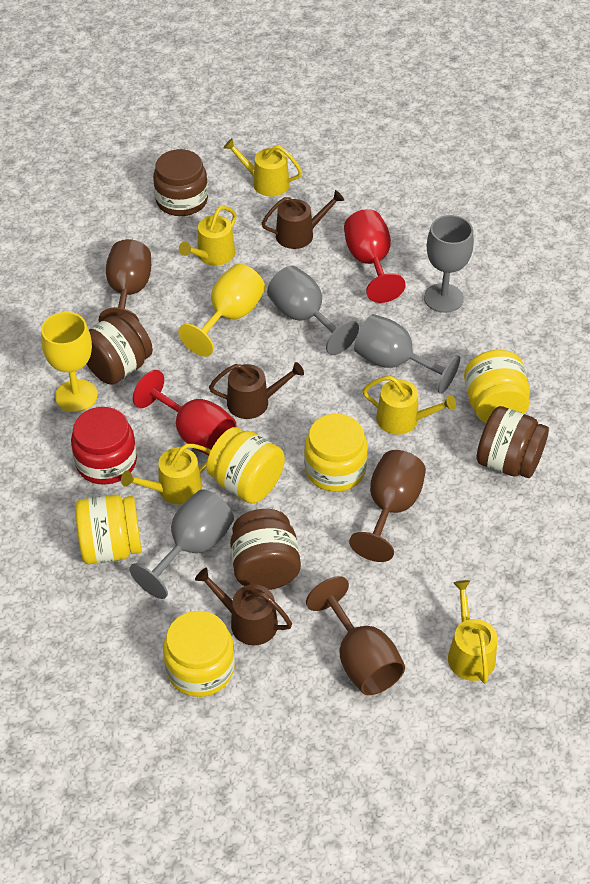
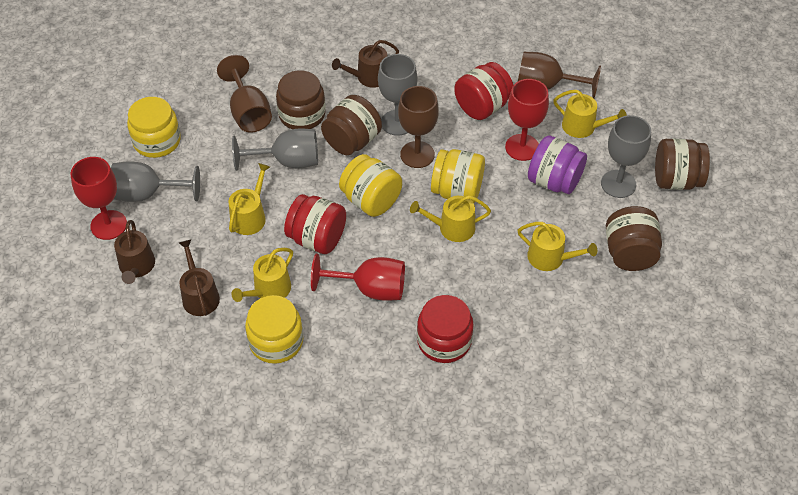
purple jar: 0 -> 1
red goblet: 2 -> 3
red jar: 1 -> 3
yellow goblet: 2 -> 0
yellow jar: 5 -> 4

